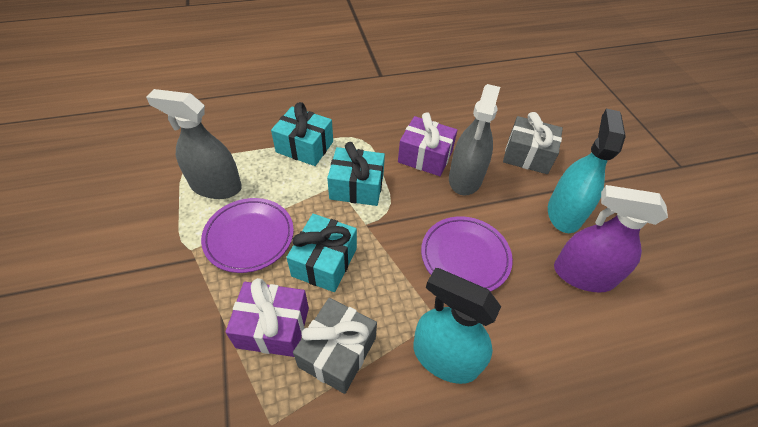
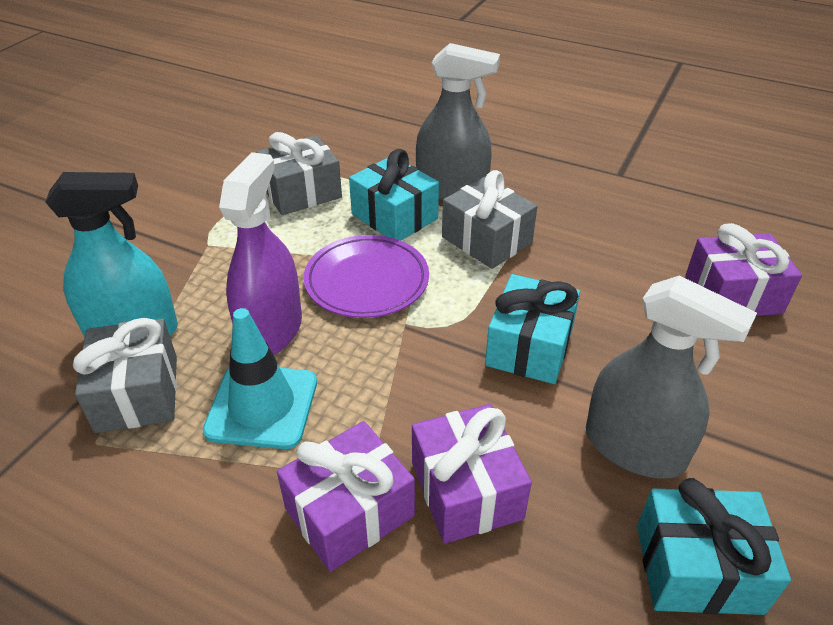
grey gift: 2 -> 3
purple gift: 2 -> 3
purple plate: 2 -> 1
turquoise spray bottle: 2 -> 1
turquoise traffic cone: 0 -> 1

